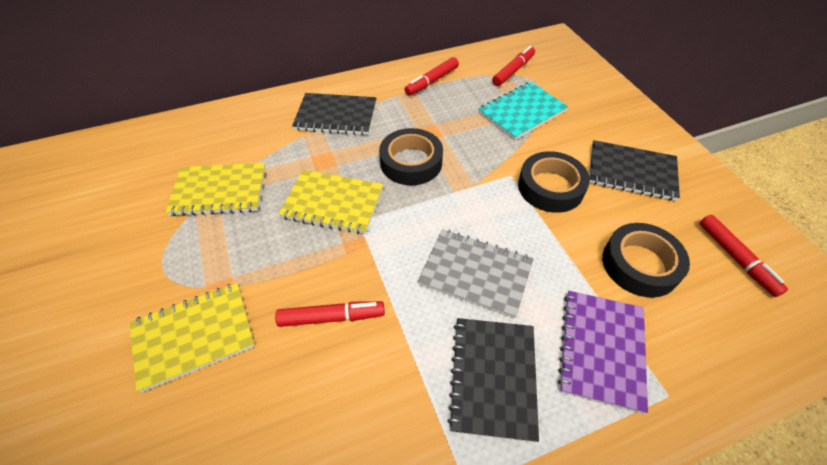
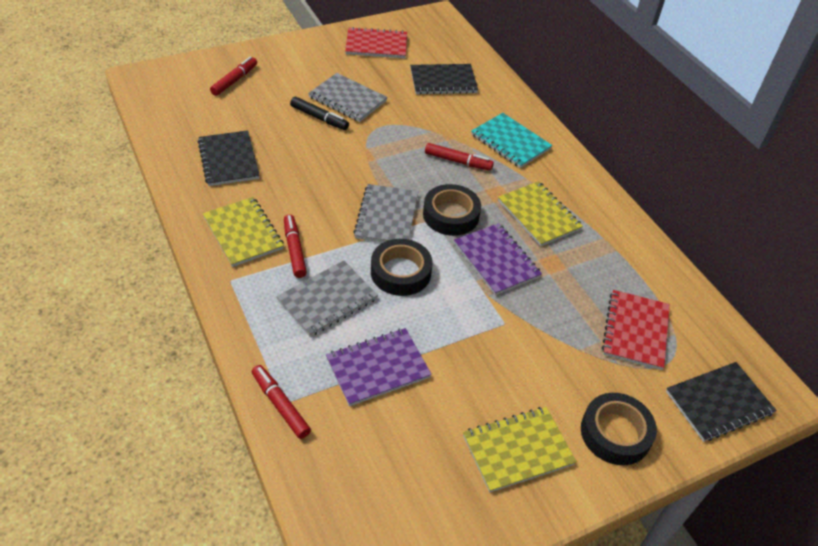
black marker: 0 -> 1
grey notebook: 1 -> 3
purple notebook: 1 -> 2
red notebook: 0 -> 2

